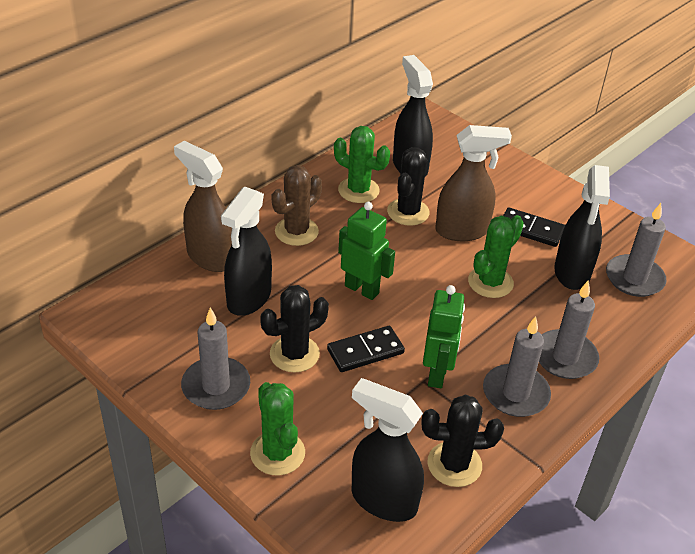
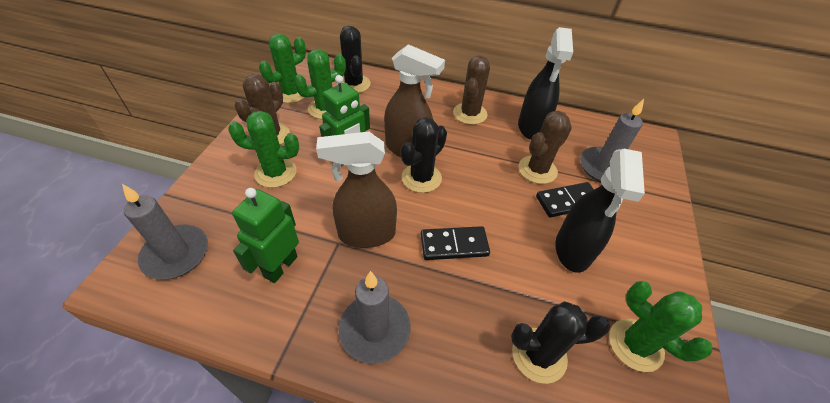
black spray bottle: 4 -> 2
brown cactus: 1 -> 3
green cactus: 3 -> 4
grey candle: 4 -> 3

